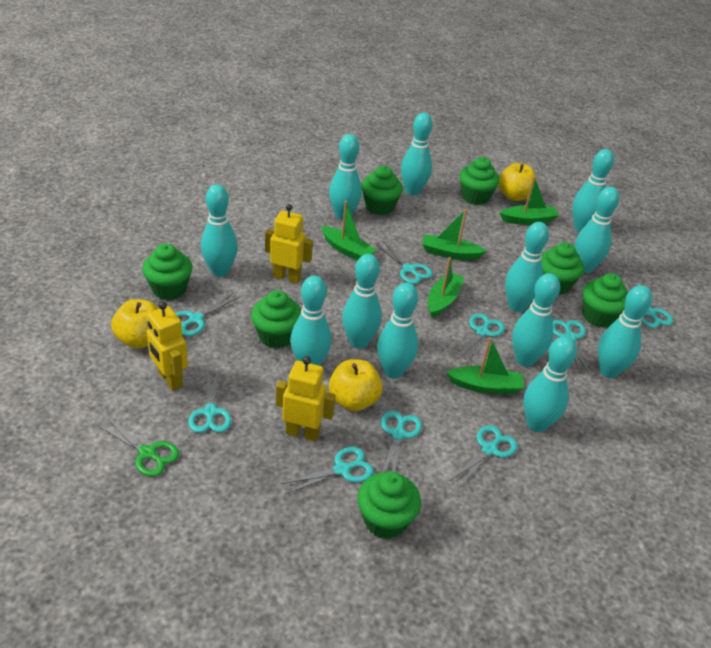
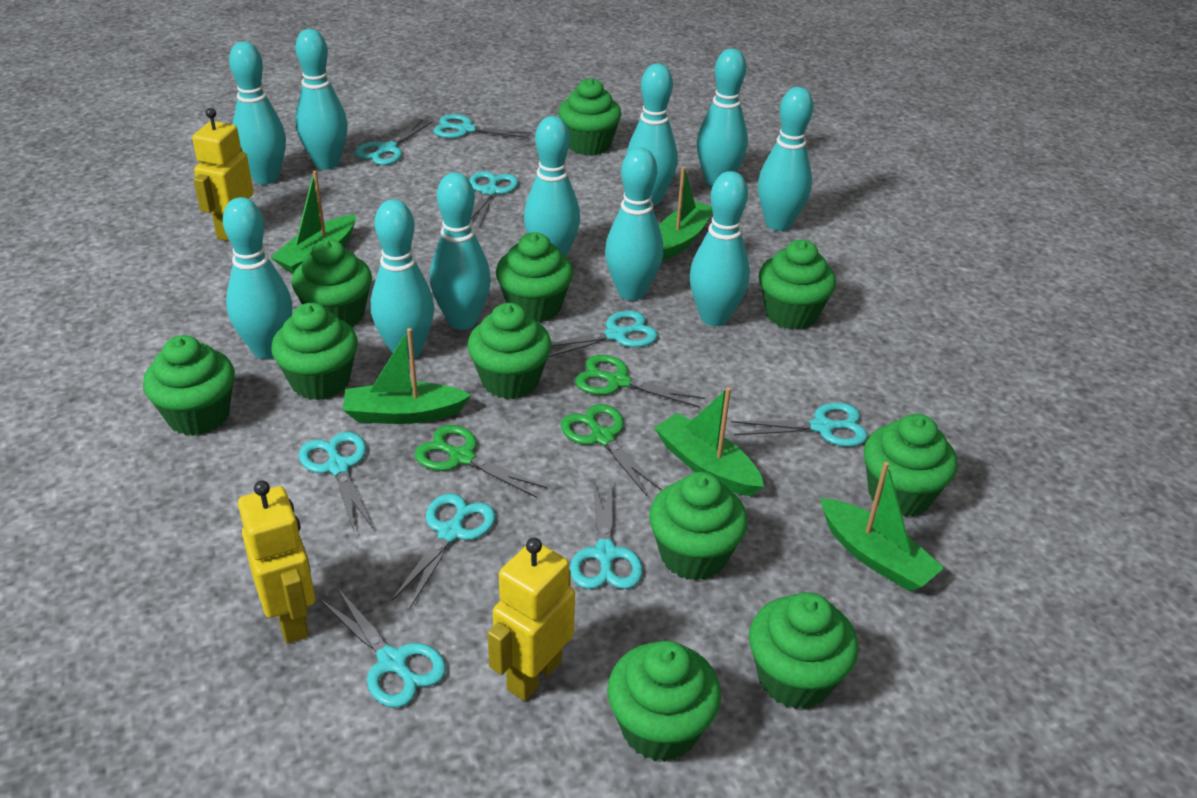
green cupcake: 7 -> 11
green scissors: 1 -> 3
turquoise bowling pin: 12 -> 11
yellow apple: 3 -> 0

